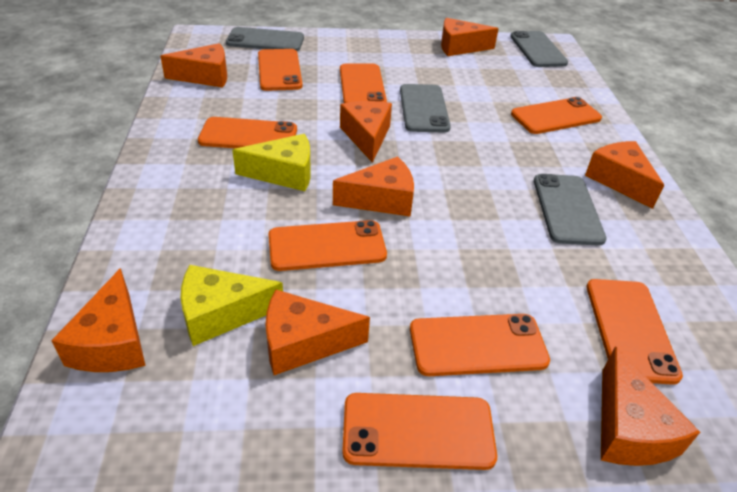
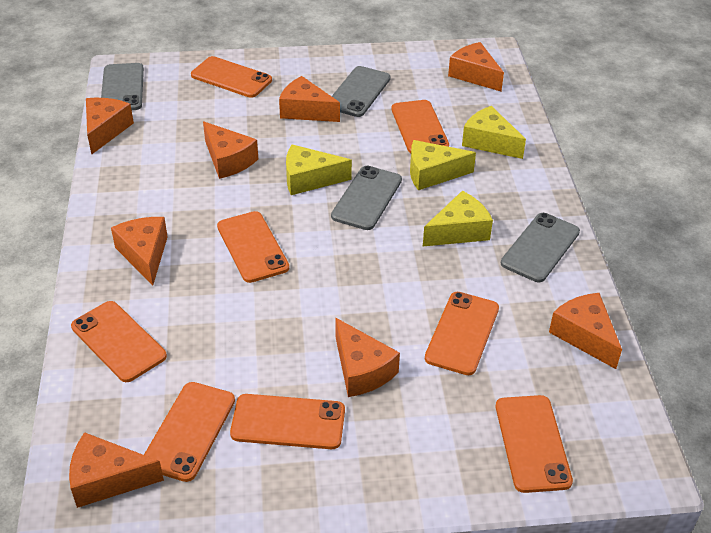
yellow cheese: 2 -> 4

